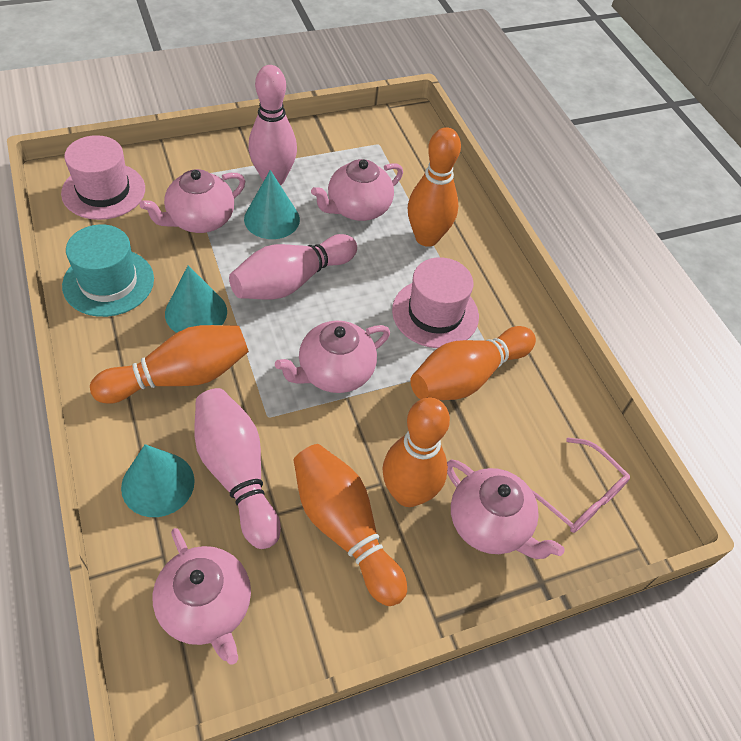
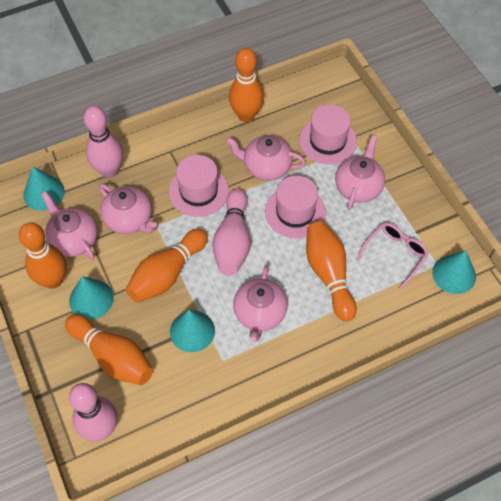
pink hat: 2 -> 3
turquoise cone: 3 -> 4
turquoise hat: 1 -> 0

